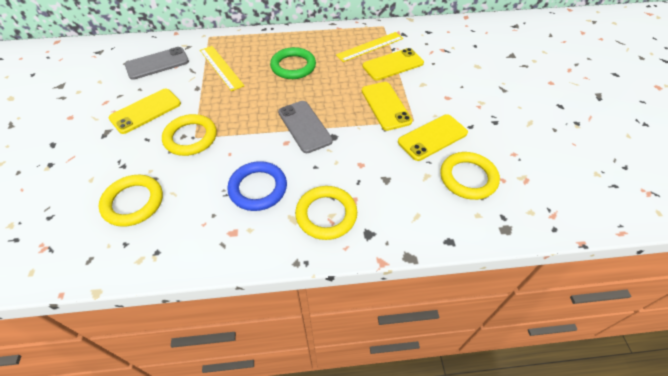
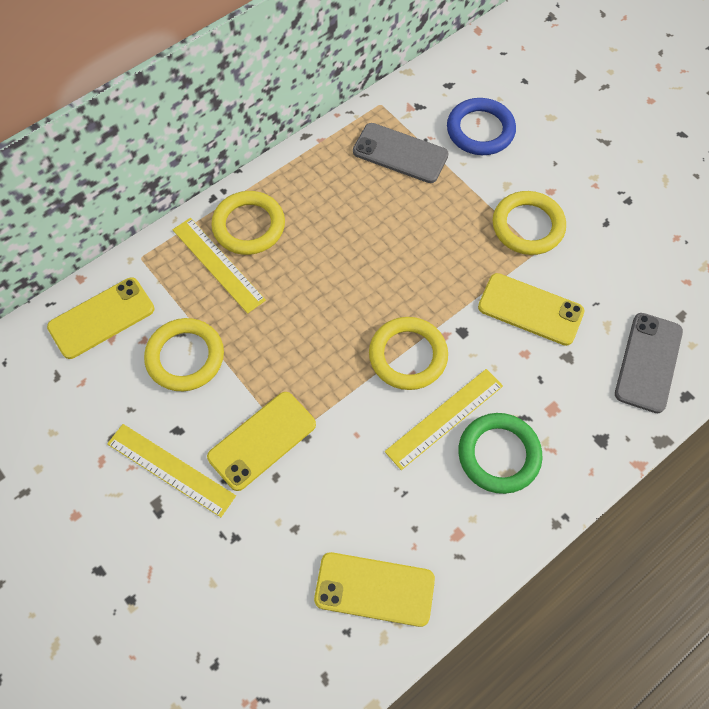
yellow ruler: 2 -> 3

